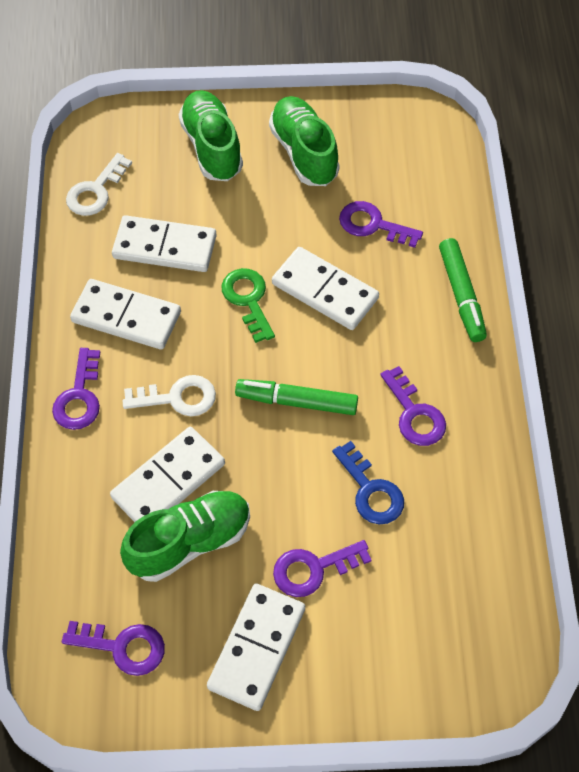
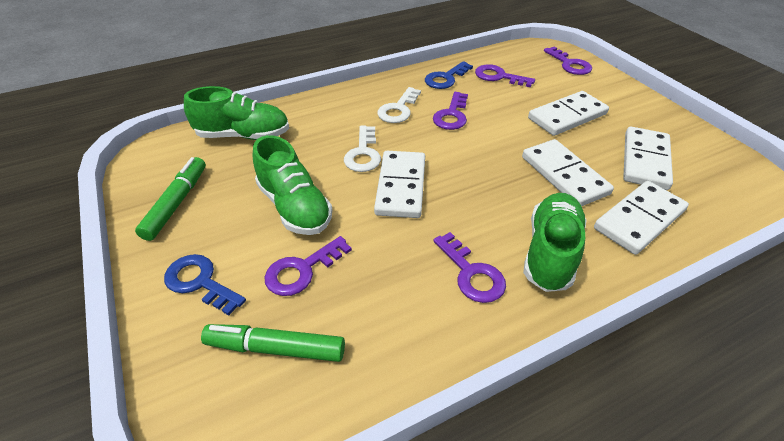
blue key: 1 -> 2
green key: 1 -> 0

